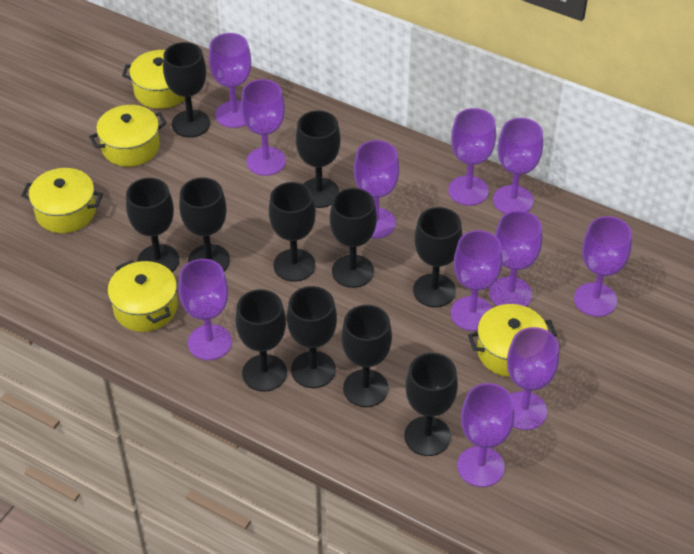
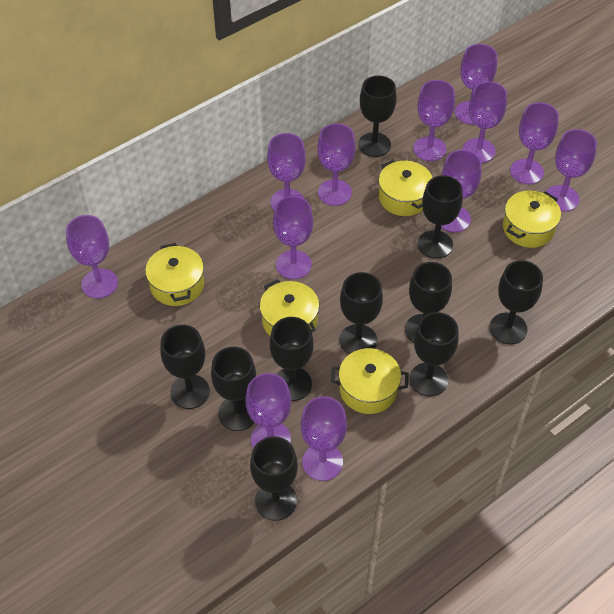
black goblet: 11 -> 10
purple goblet: 11 -> 12

